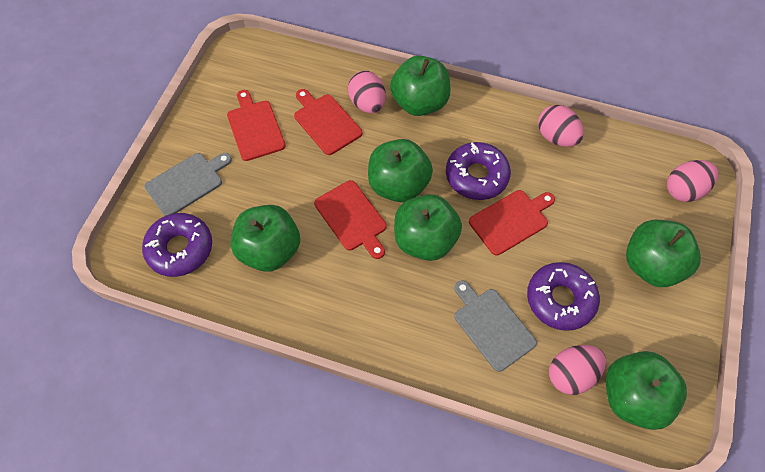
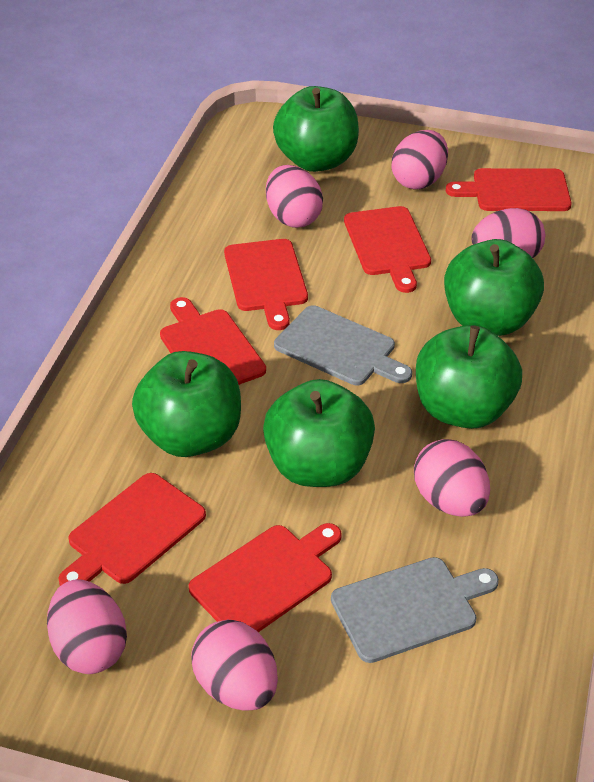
green apple: 6 -> 5
pink egg: 4 -> 6
purple donut: 3 -> 0
red cutting board: 4 -> 6

